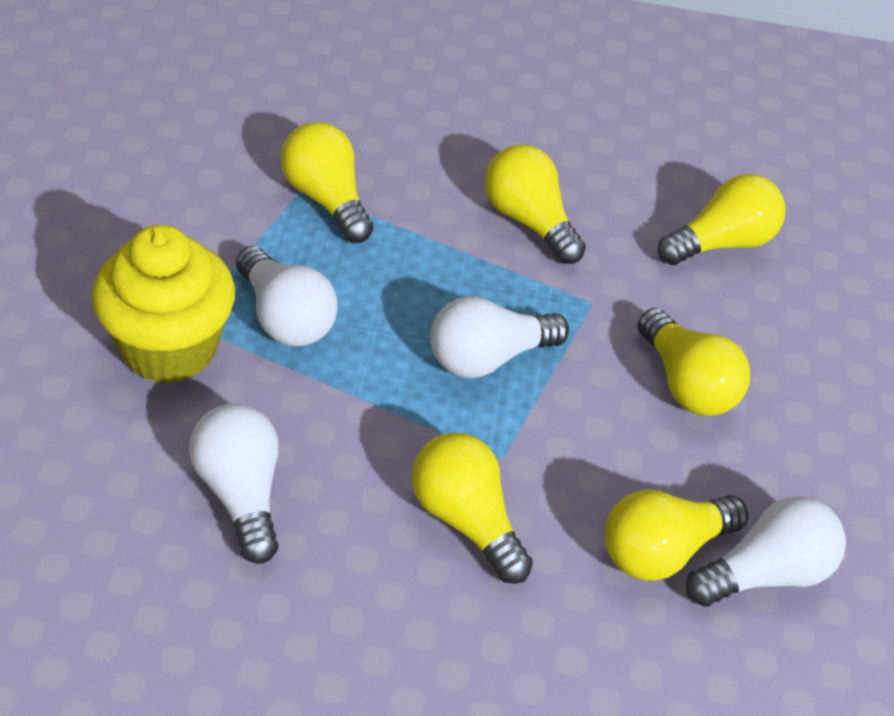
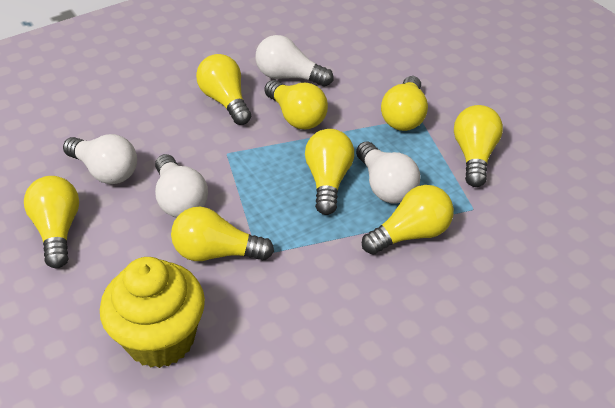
yellow light bulb: 6 -> 8

